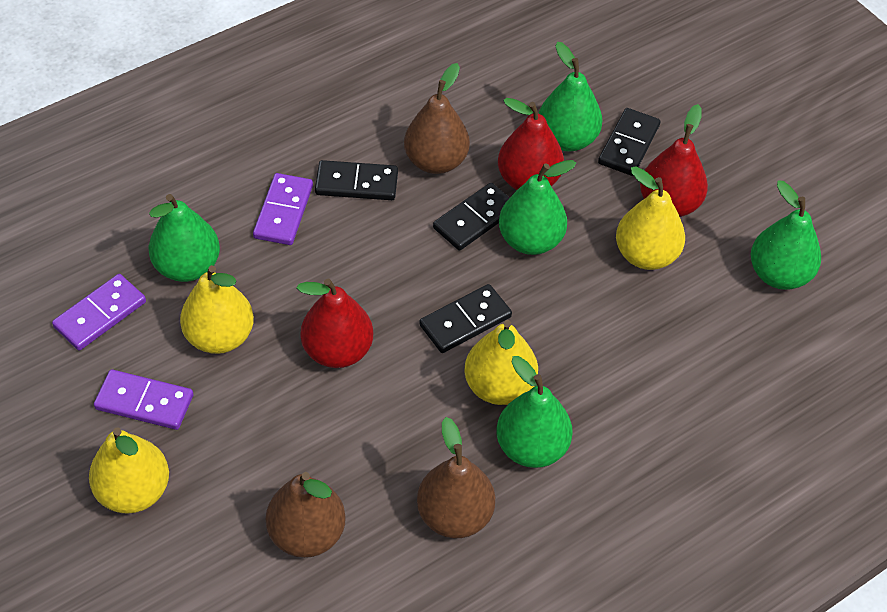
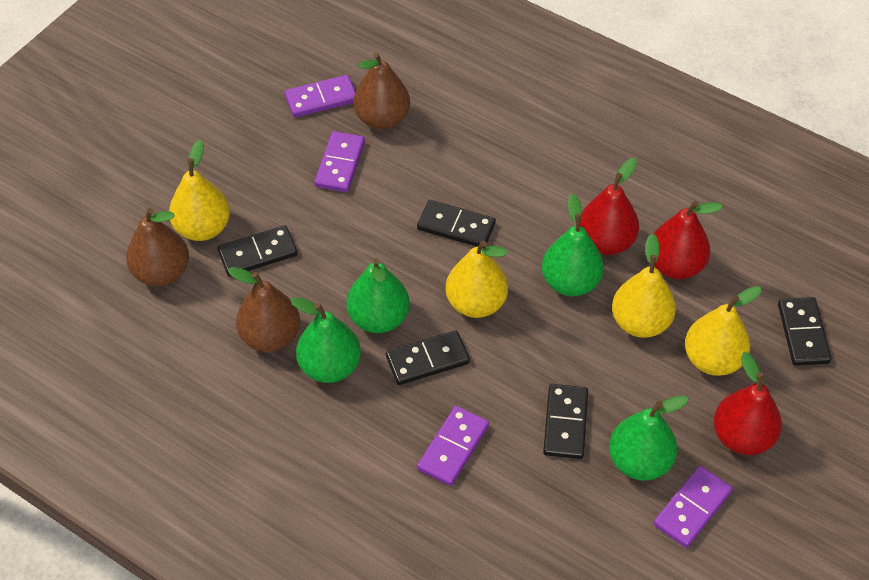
black domino: 4 -> 5
green pear: 5 -> 4
purple domino: 3 -> 4

